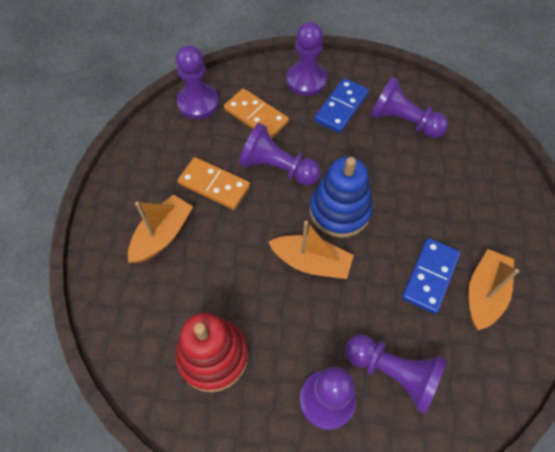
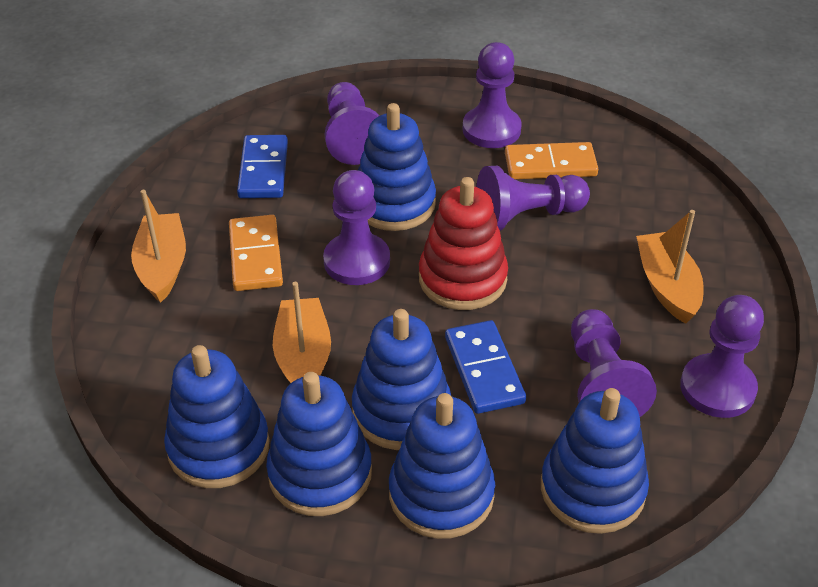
blue stacking toy: 1 -> 6

